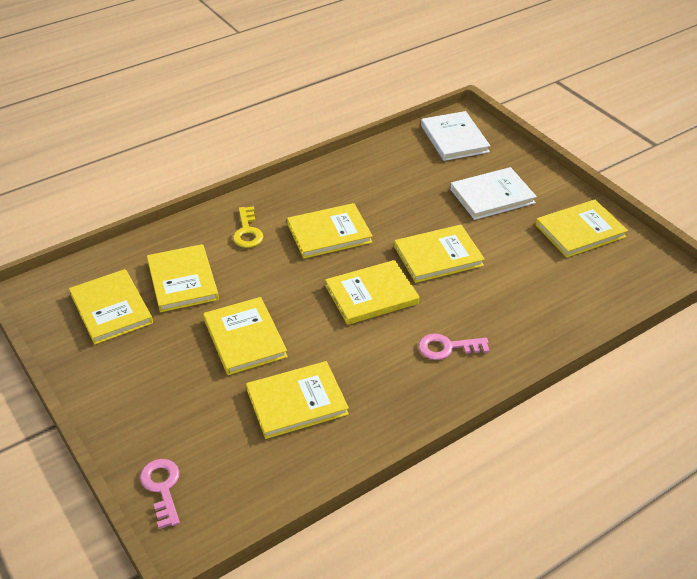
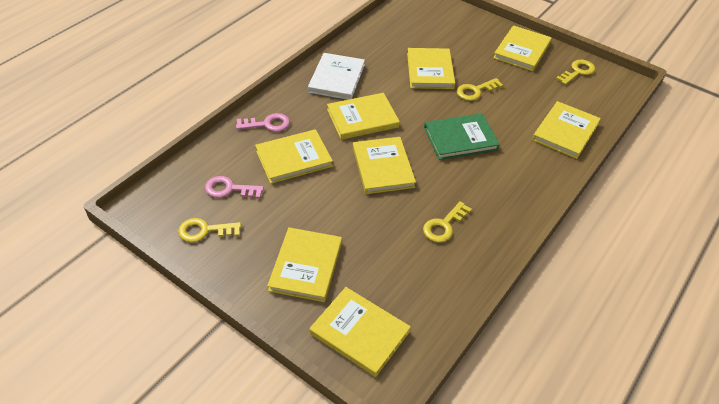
green book: 0 -> 1
white book: 2 -> 1
yellow key: 1 -> 4

